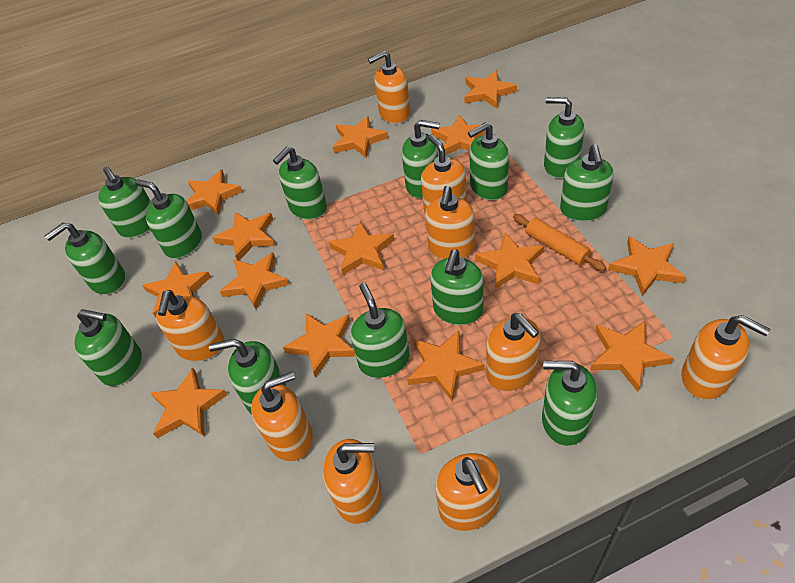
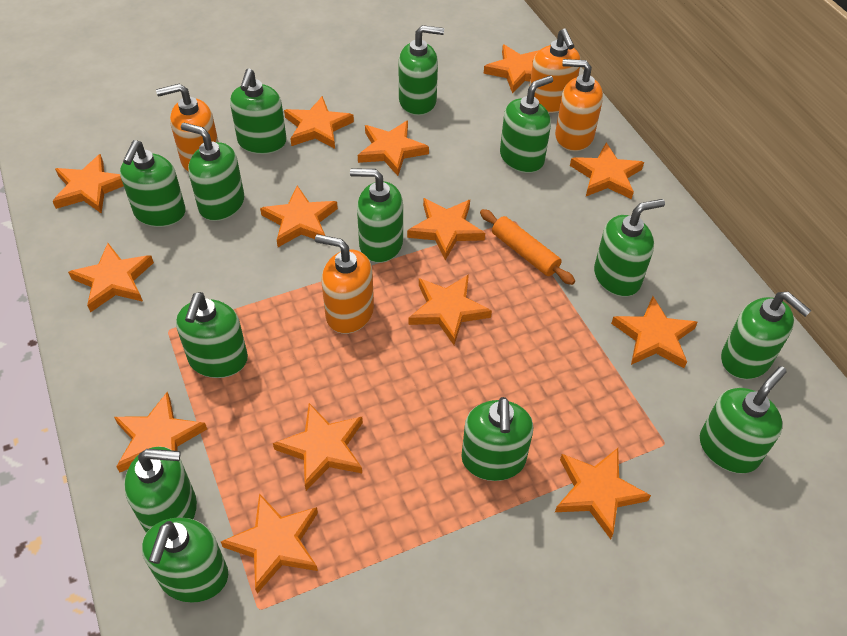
orange soap dispenser: 9 -> 4

